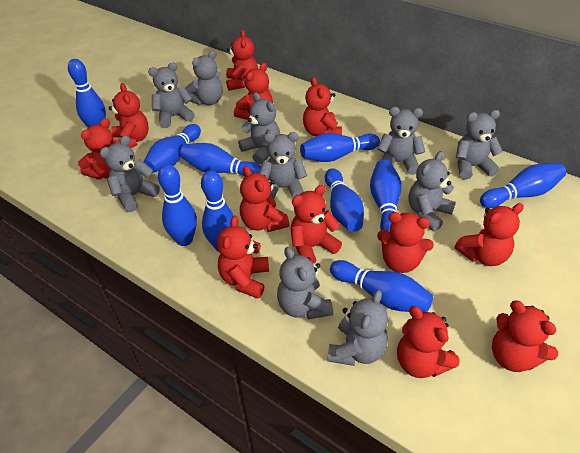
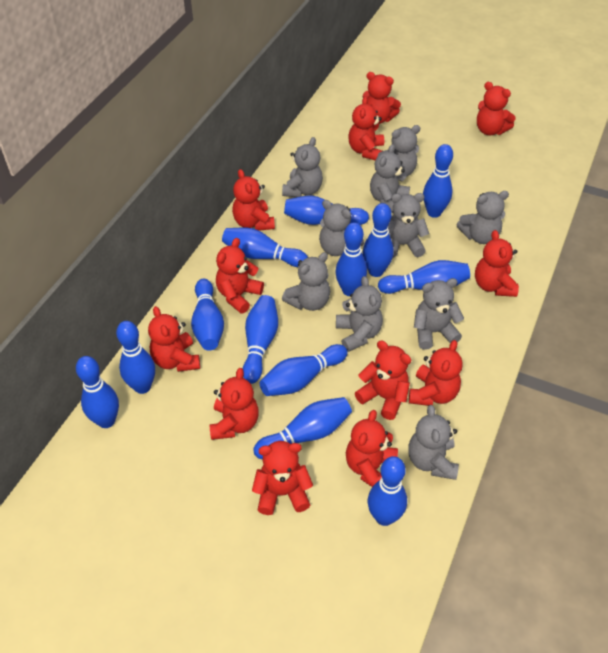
blue bowling pin: 10 -> 13

